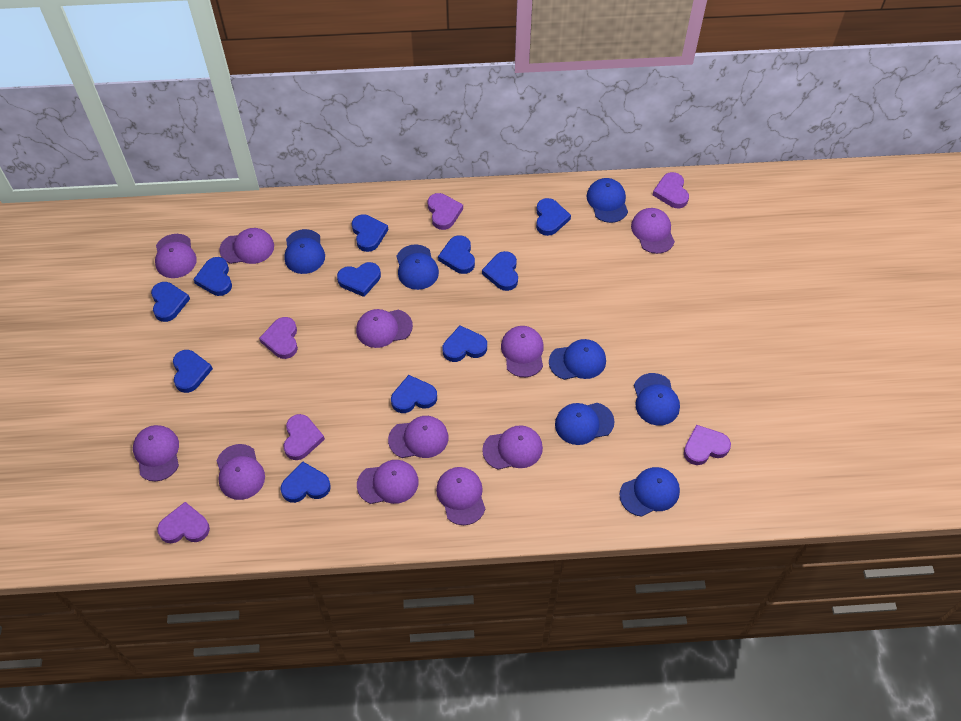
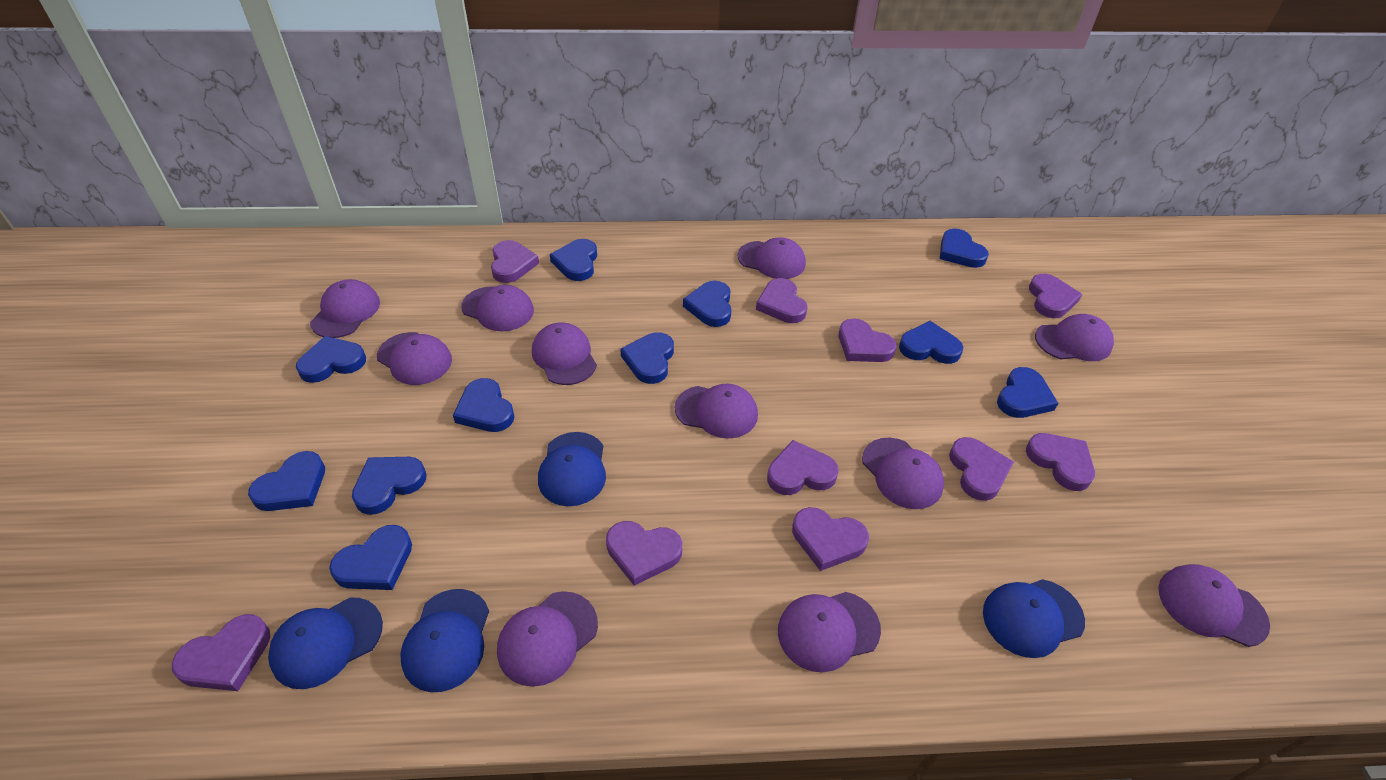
blue cap: 7 -> 4
purple heart: 6 -> 10

